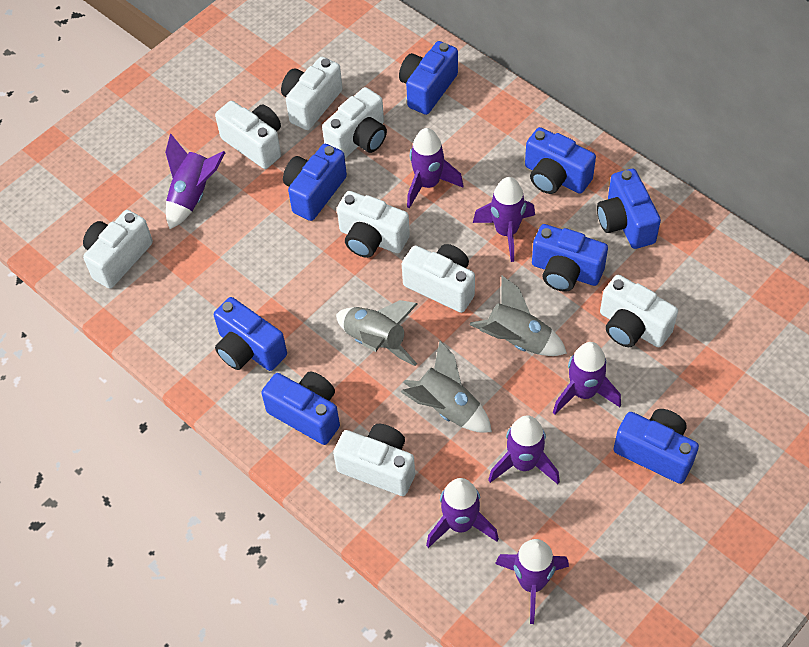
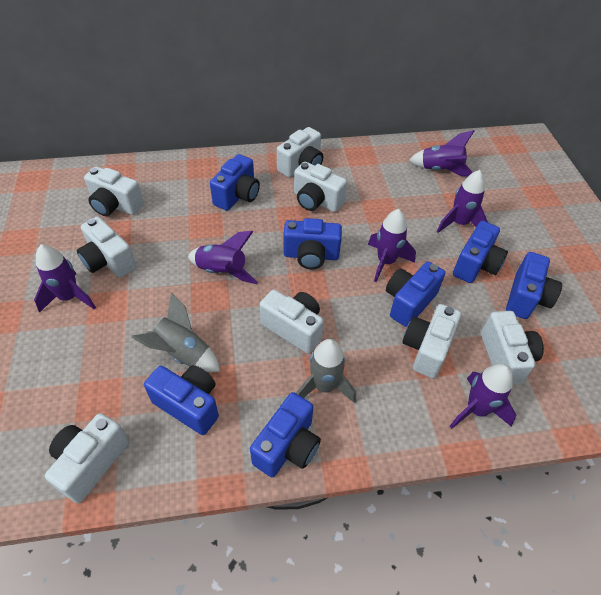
blue camera: 8 -> 7
grey rocket: 3 -> 2
purple rocket: 7 -> 6

